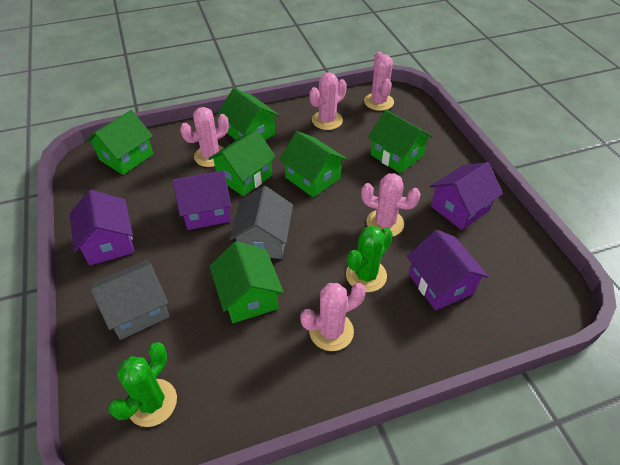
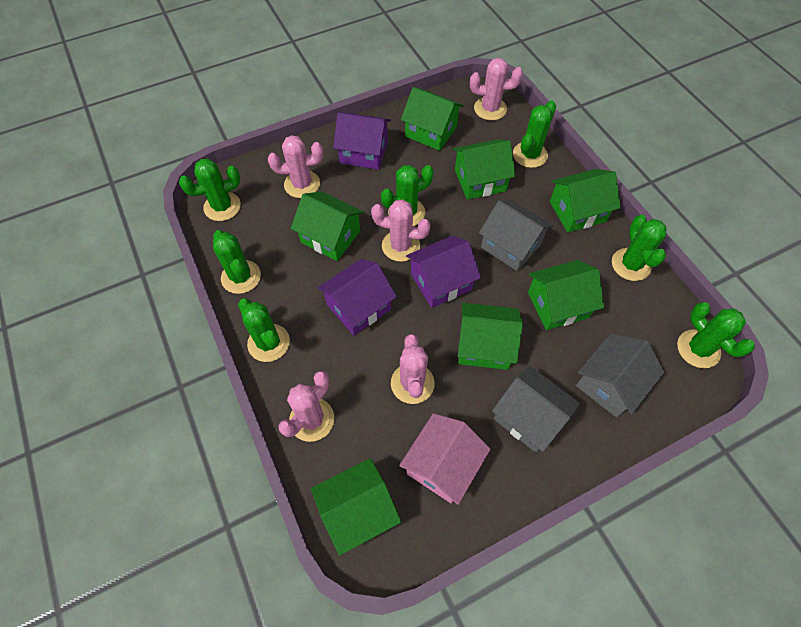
green cactus: 2 -> 7
green house: 6 -> 7
grey house: 2 -> 3
pink house: 0 -> 1
purple house: 4 -> 3

